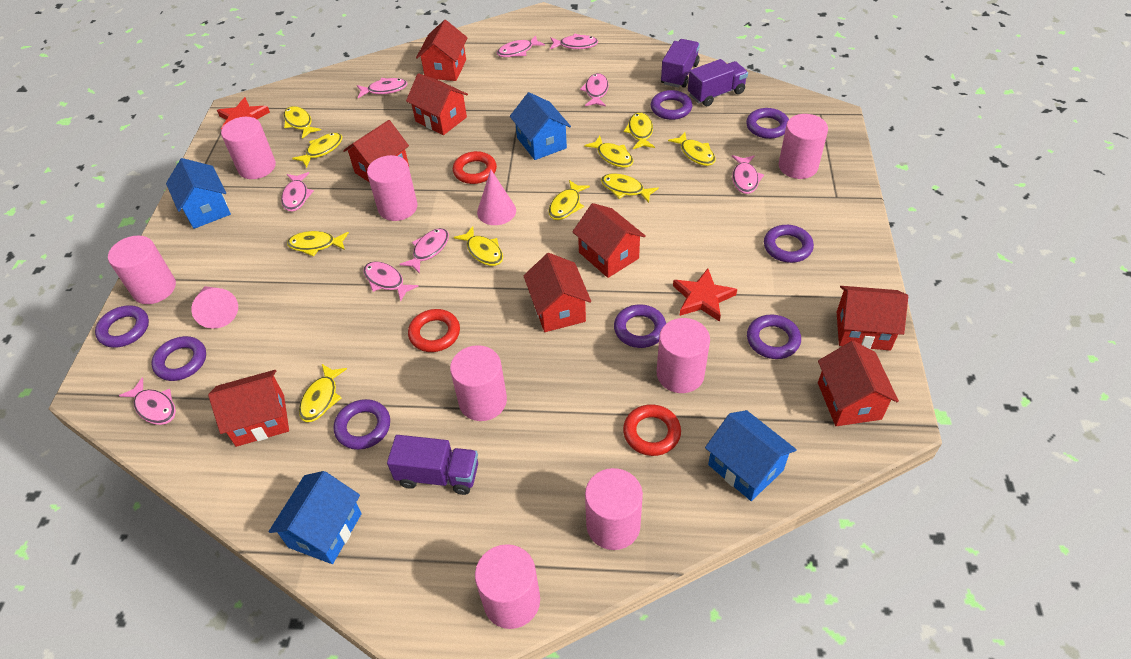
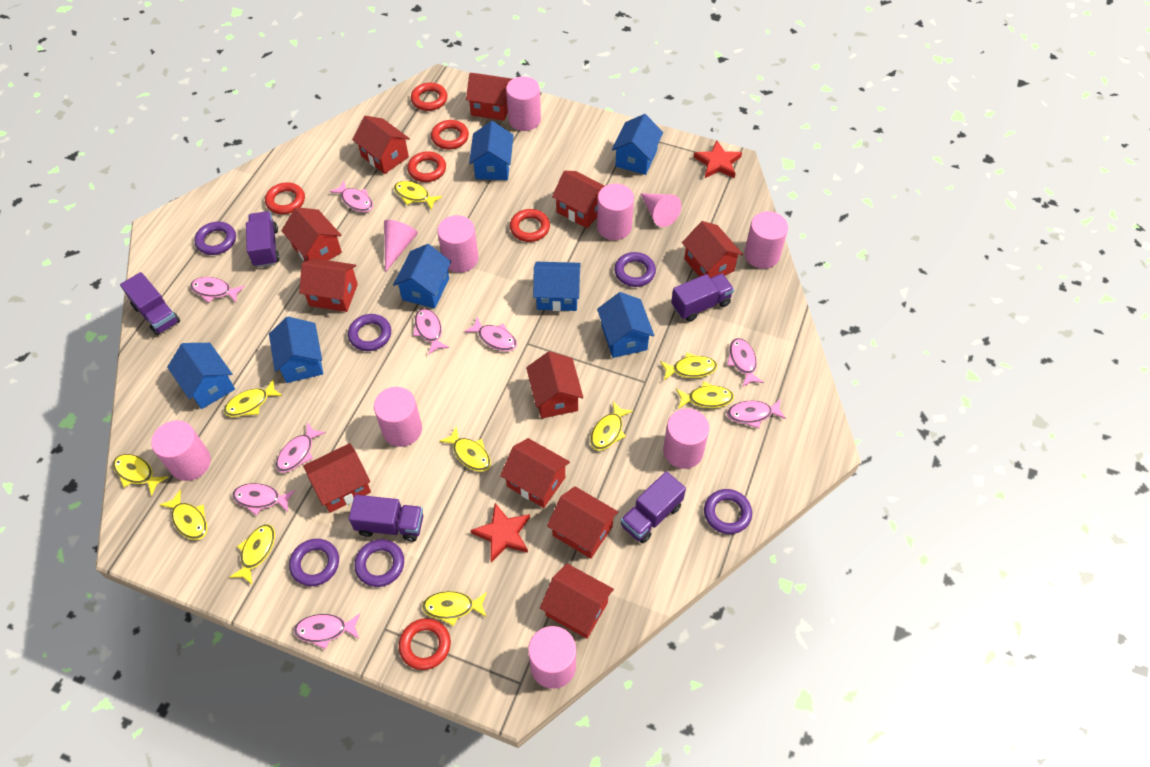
blue house: 4 -> 7
purple ring: 8 -> 6
purple truck: 3 -> 5
red house: 8 -> 11
red ring: 3 -> 6

